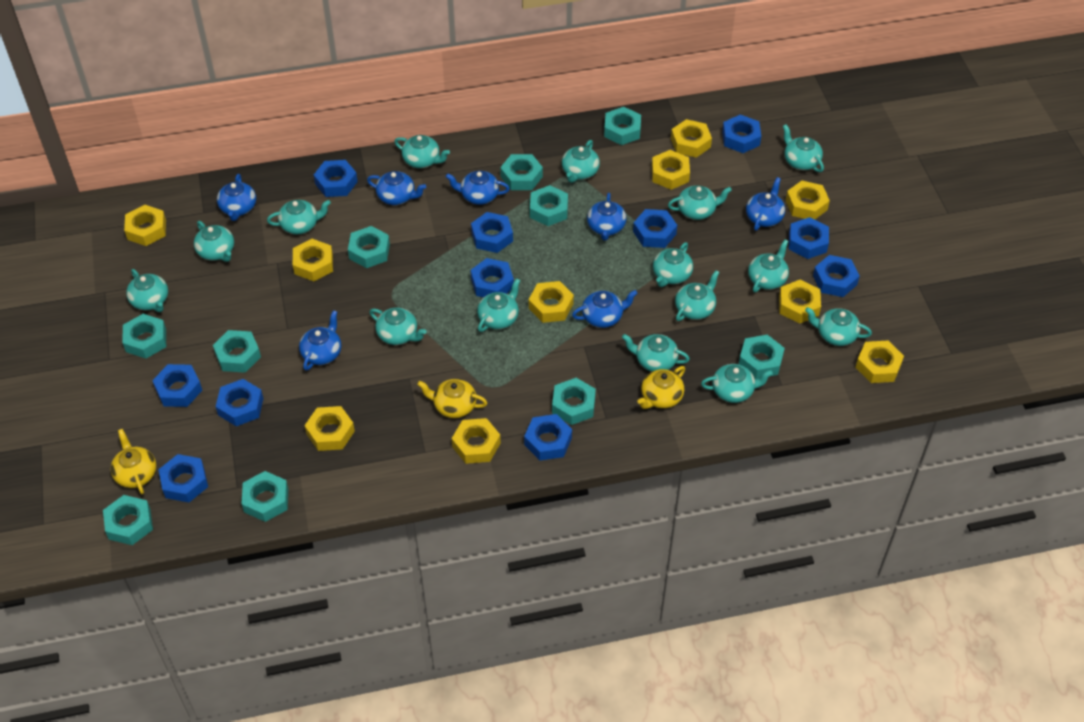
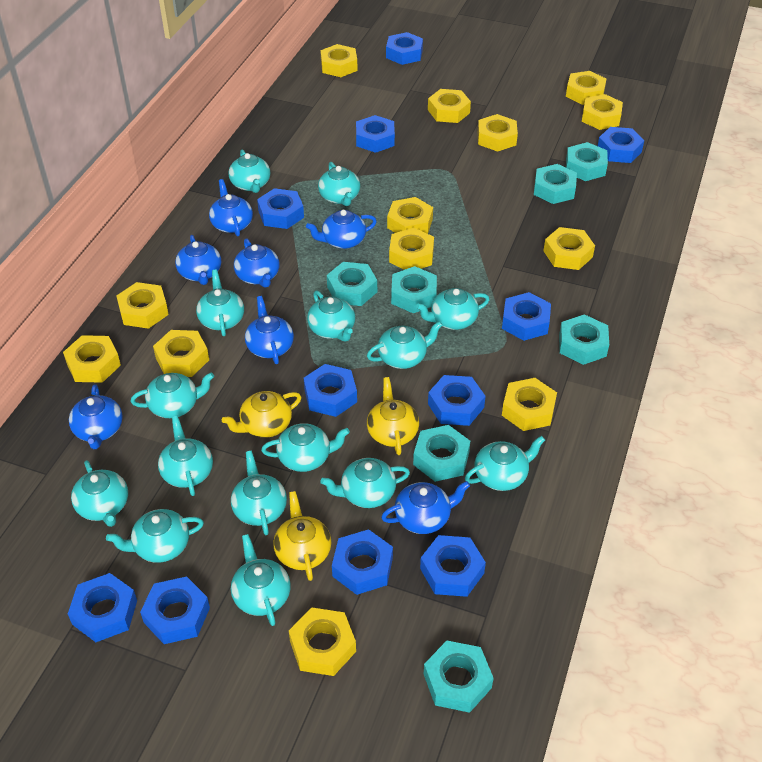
turquoise nut: 10 -> 7
yellow nut: 10 -> 13

